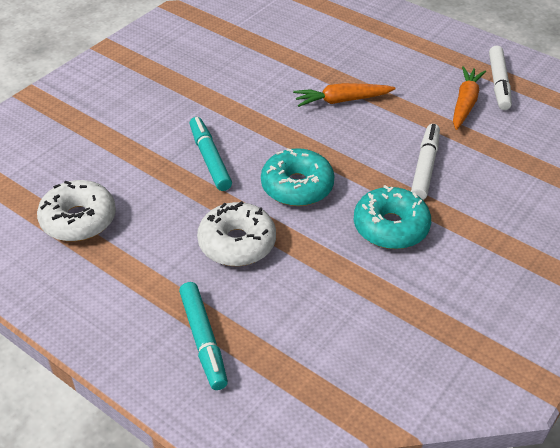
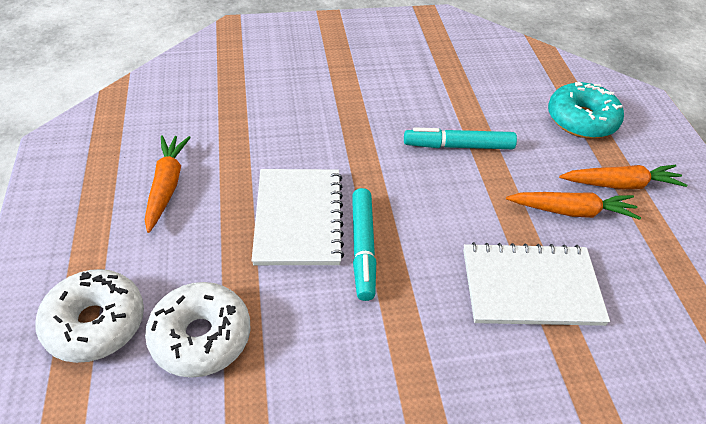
orange carrot: 2 -> 3
turquoise donut: 2 -> 1
white marker: 2 -> 0
white notebook: 0 -> 2

